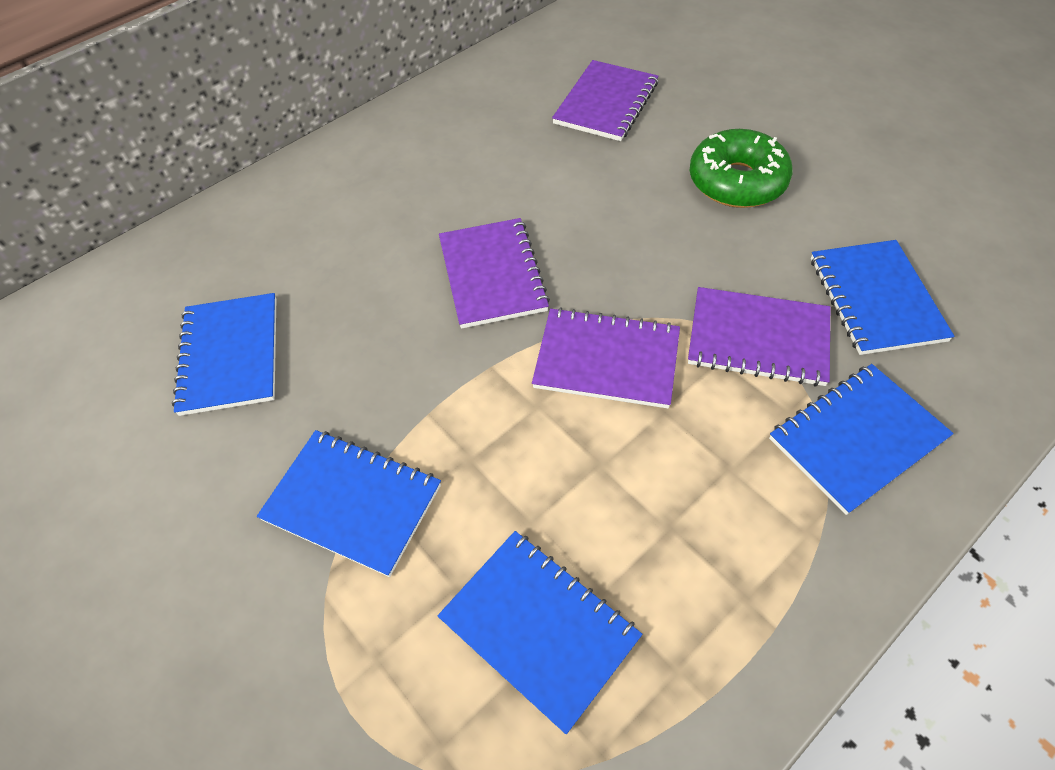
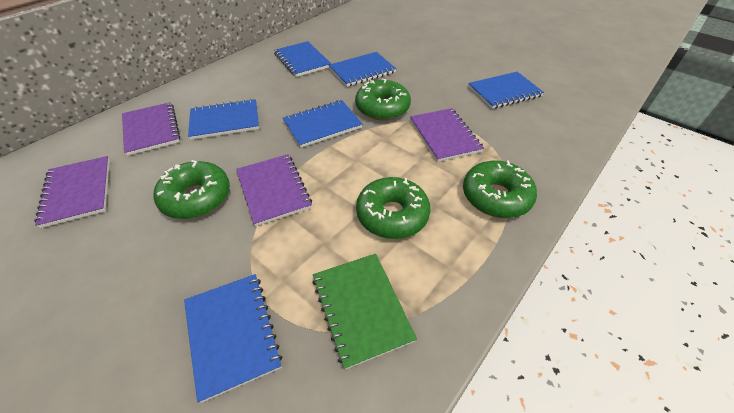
blue notebook: 5 -> 6
green donut: 1 -> 4
green notebook: 0 -> 1

